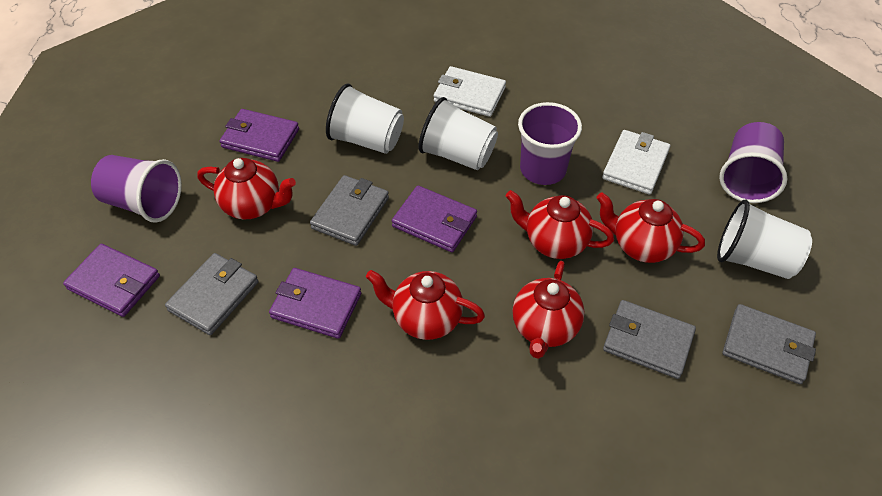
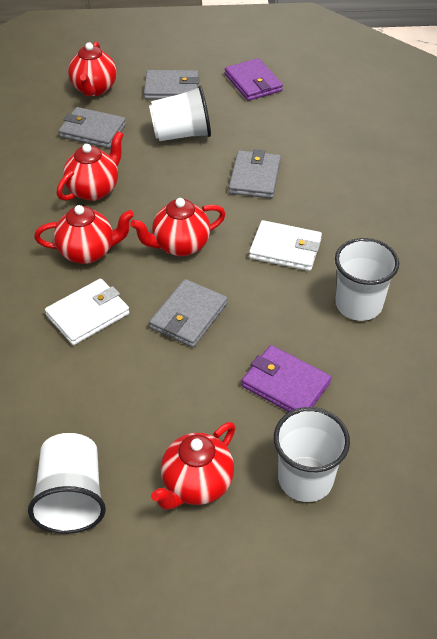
purple cup: 3 -> 0
purple wallet: 4 -> 2
white cup: 3 -> 4

